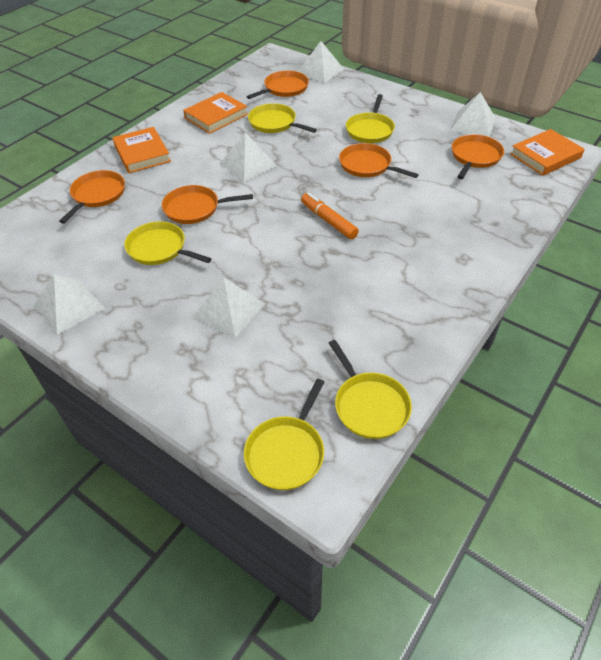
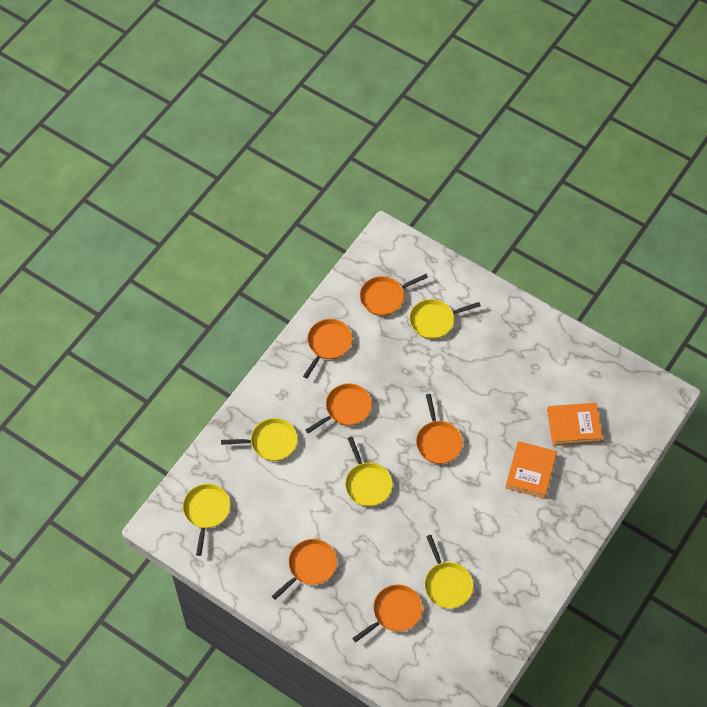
orange book: 3 -> 2
orange marker: 1 -> 0
orange pan: 5 -> 6
white pyramid: 5 -> 0

